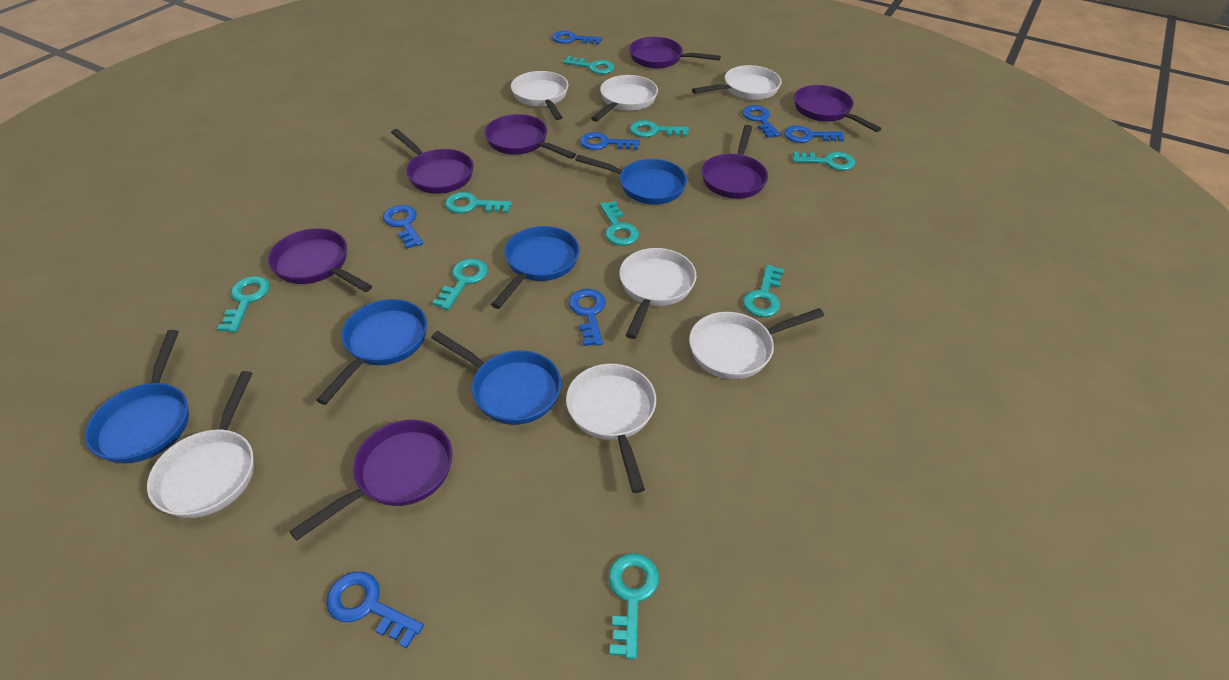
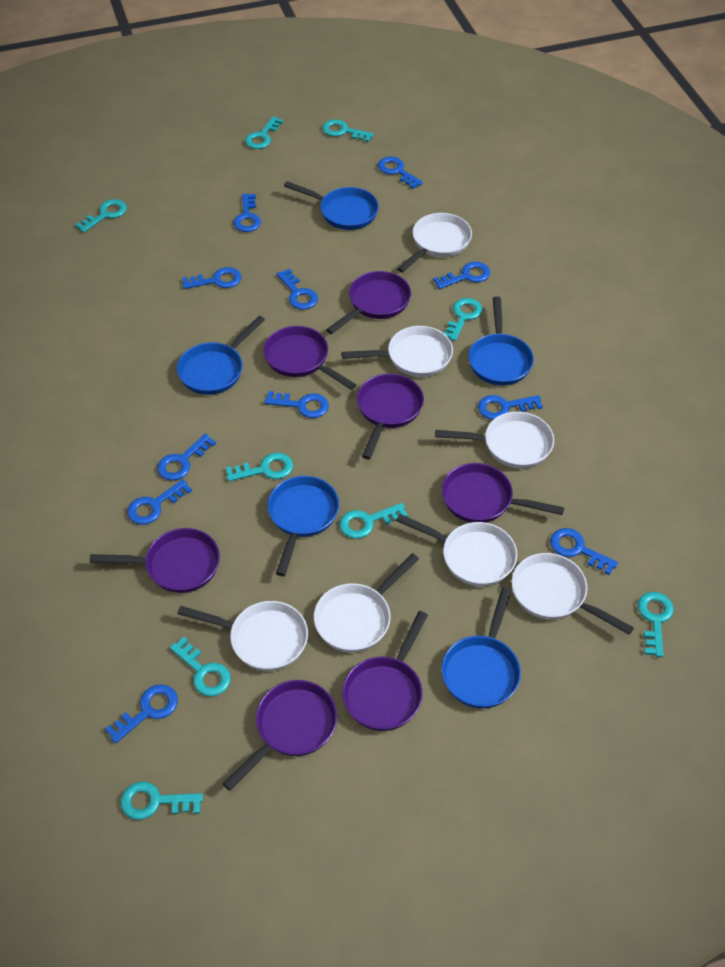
blue key: 7 -> 11

